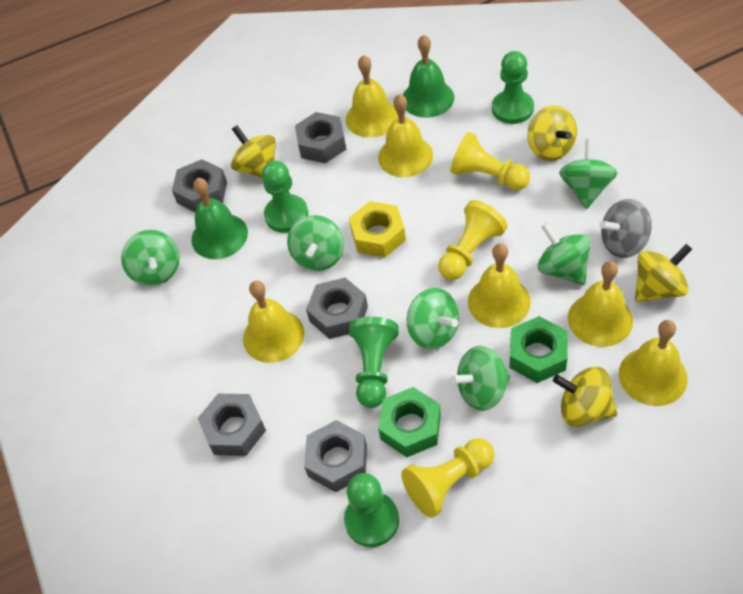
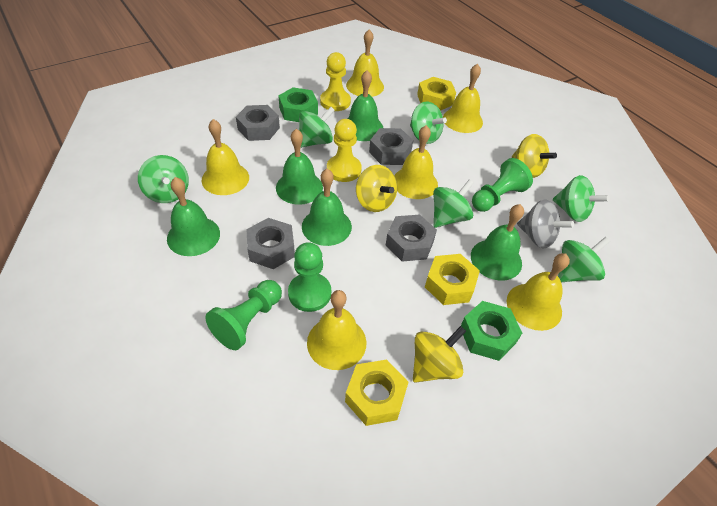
green bell: 2 -> 5
green pawn: 4 -> 3
grey nut: 5 -> 4
yellow nut: 1 -> 3
yellow pawn: 3 -> 2
yellow spinning top: 4 -> 3

